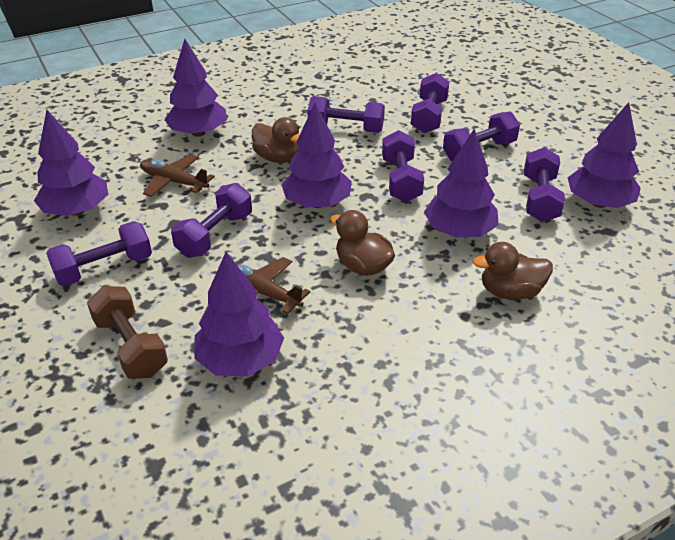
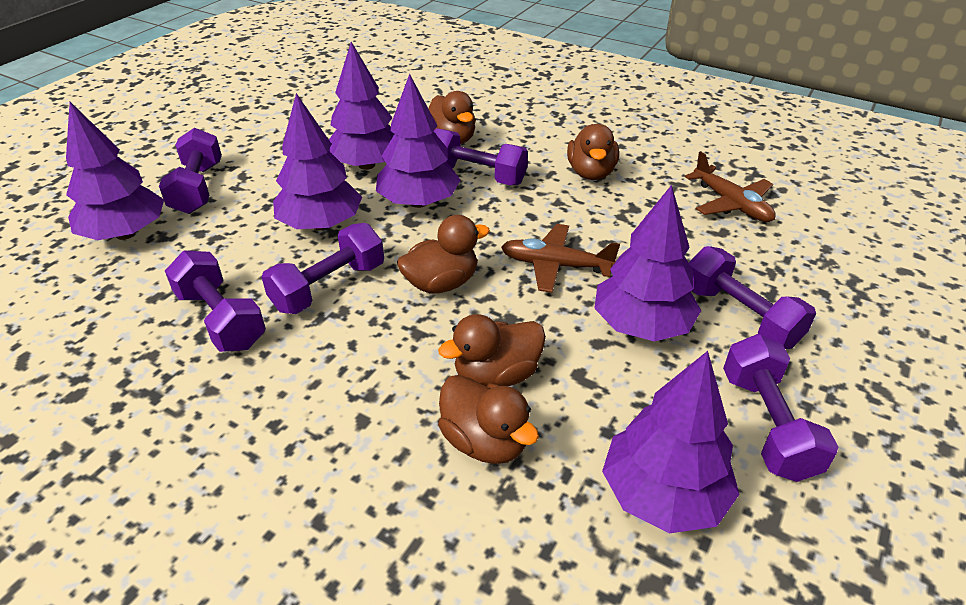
brown duck: 3 -> 5
brown dumbbell: 1 -> 0
purple dumbbell: 7 -> 6

